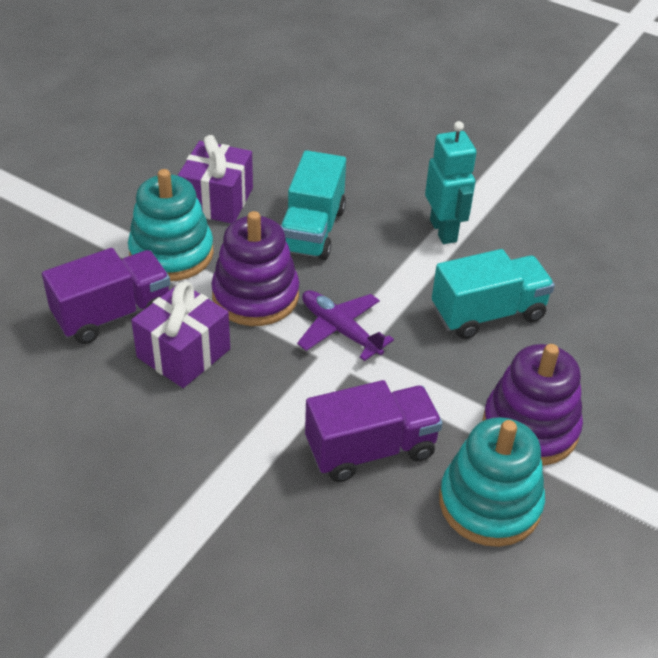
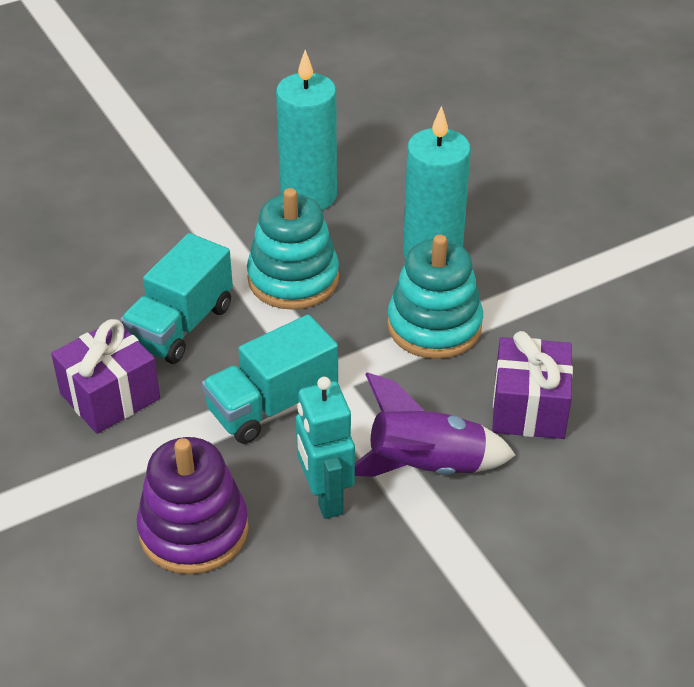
purple plane: 1 -> 0
purple rocket: 0 -> 1
purple stacking toy: 2 -> 1
purple truck: 2 -> 0
turquoise candle: 0 -> 2

